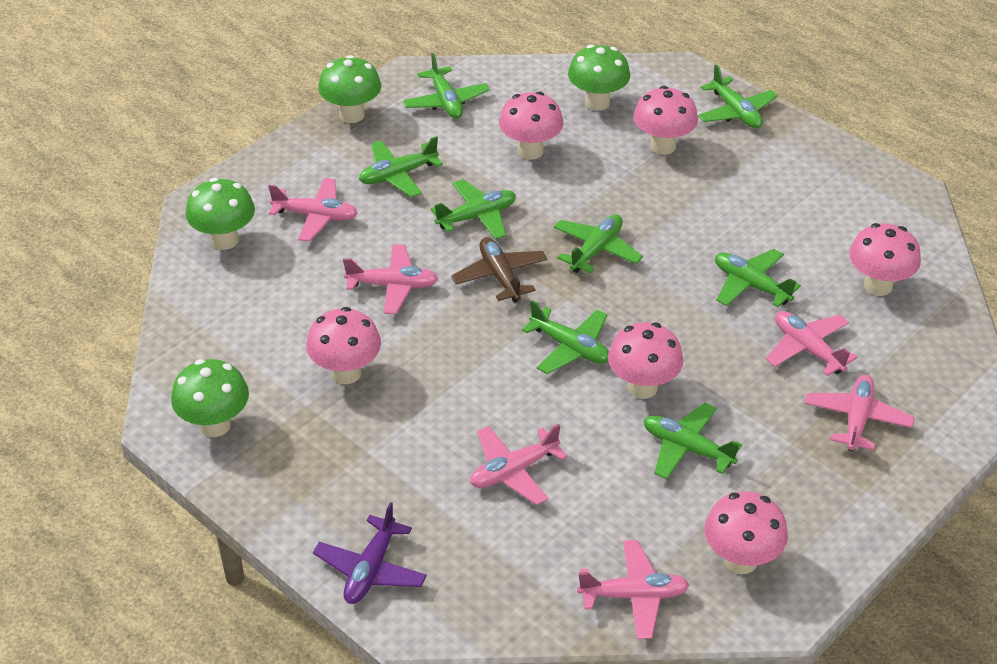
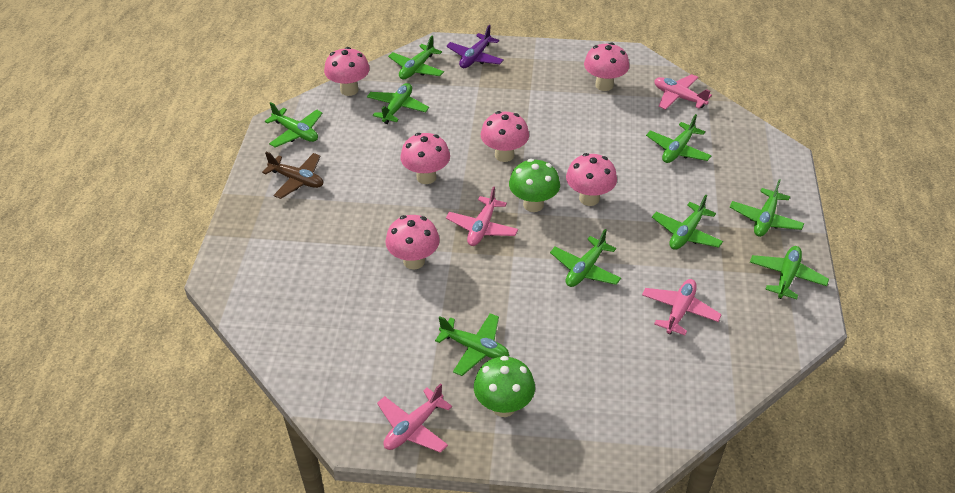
green mushroom: 4 -> 2
green plane: 8 -> 9
pink plane: 6 -> 4

